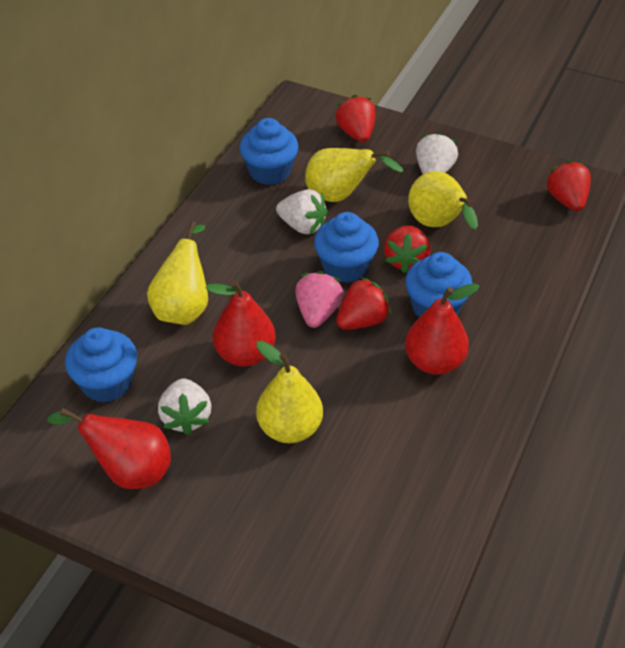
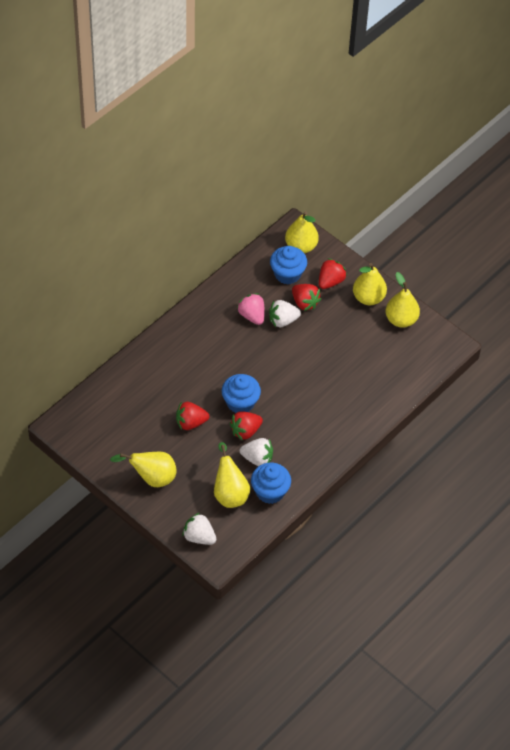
blue cupcake: 4 -> 3
red pear: 3 -> 0
yellow pear: 4 -> 5

